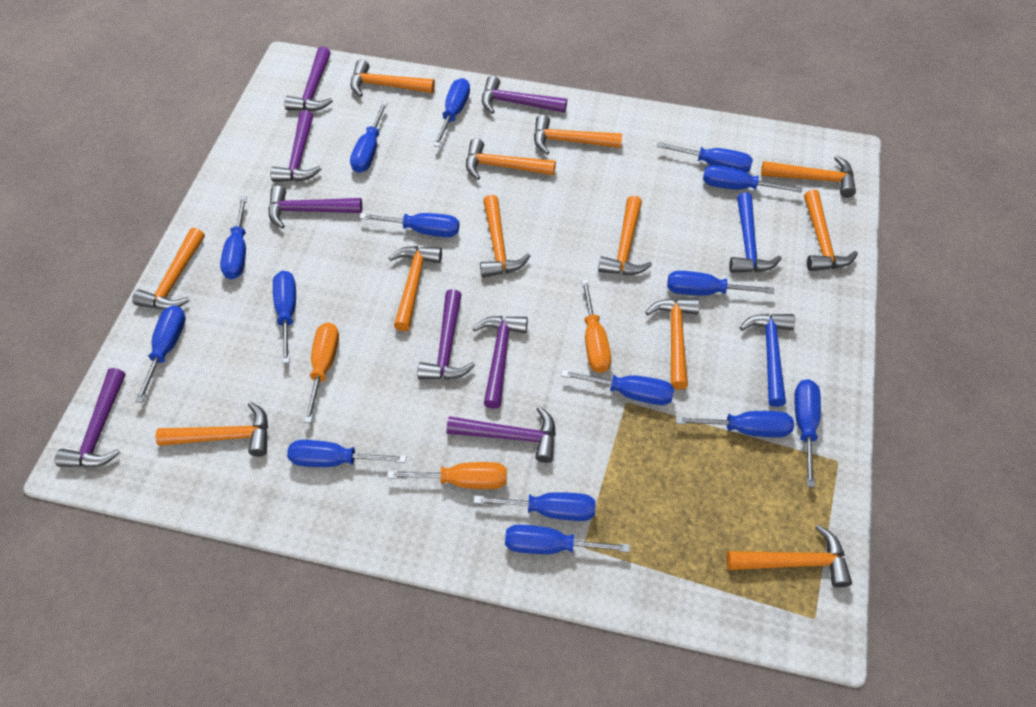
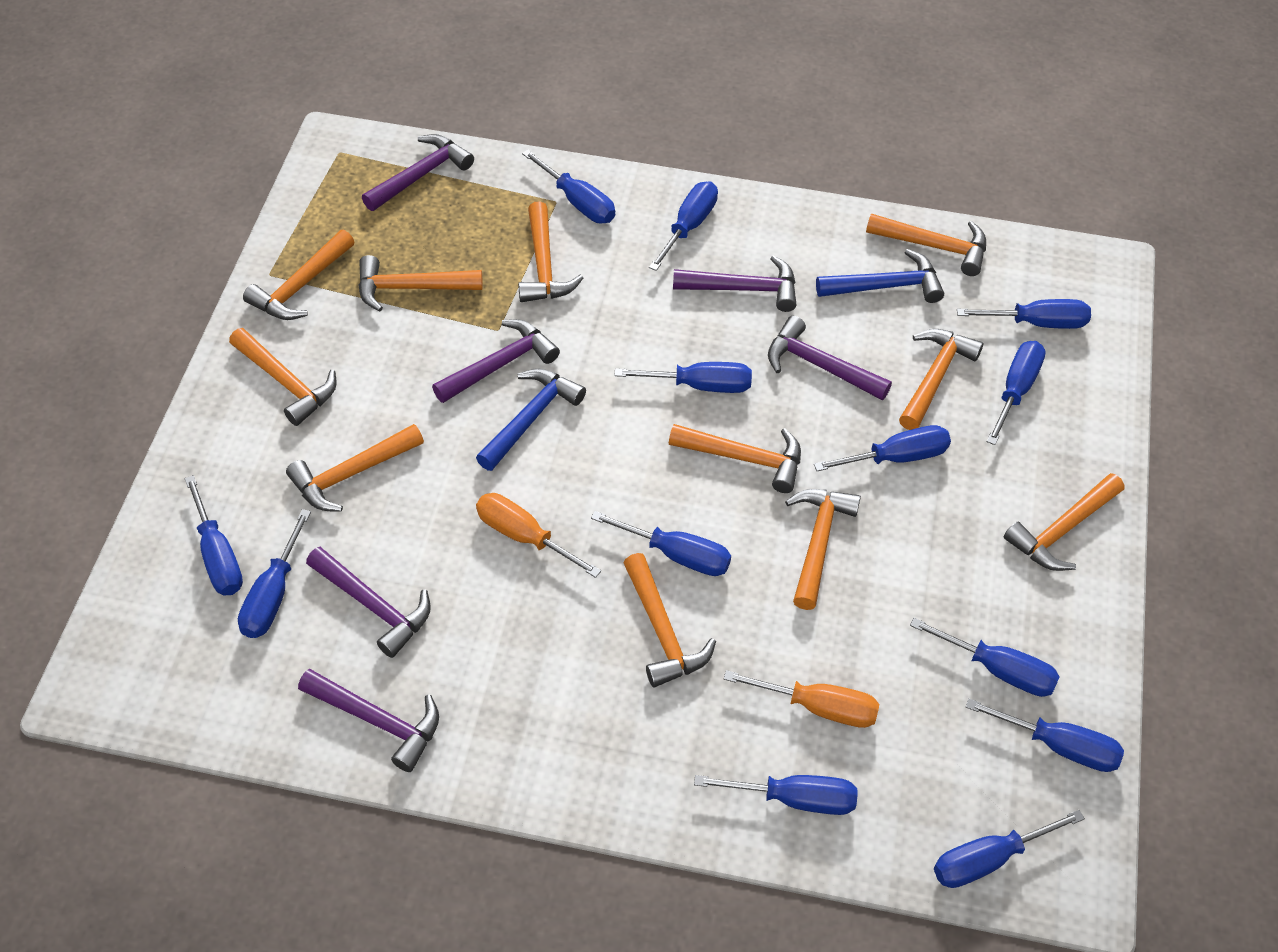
blue screwdriver: 15 -> 13
orange hammer: 12 -> 11
orange screwdriver: 3 -> 2
purple hammer: 8 -> 6

